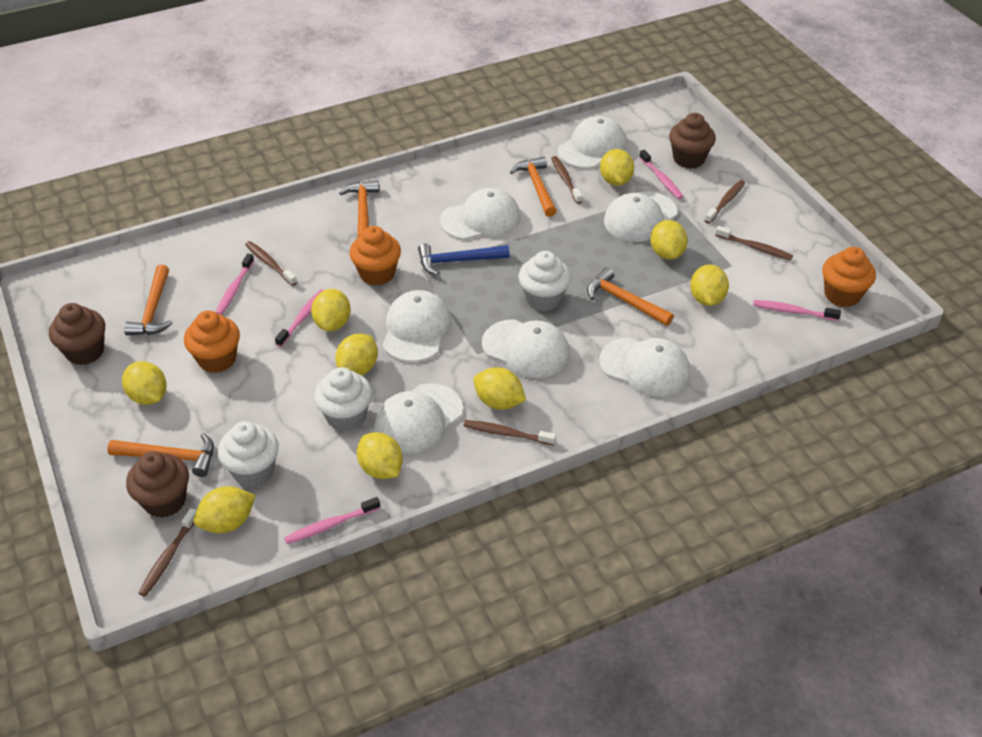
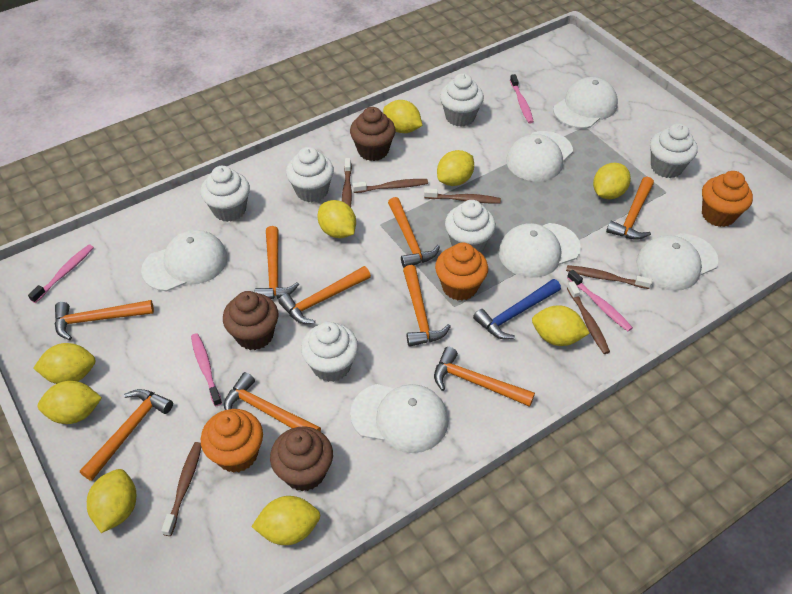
orange hammer: 5 -> 9
pink toothbrush: 5 -> 4
white cap: 7 -> 6
white cupcake: 3 -> 6

